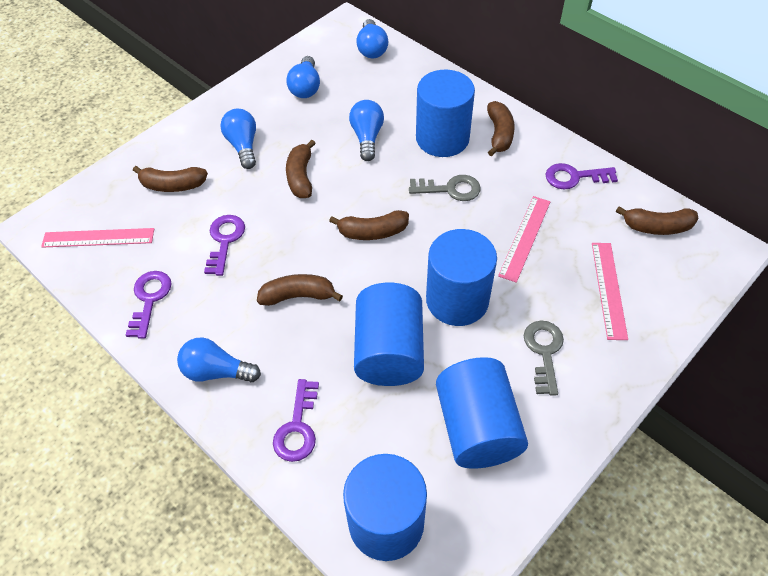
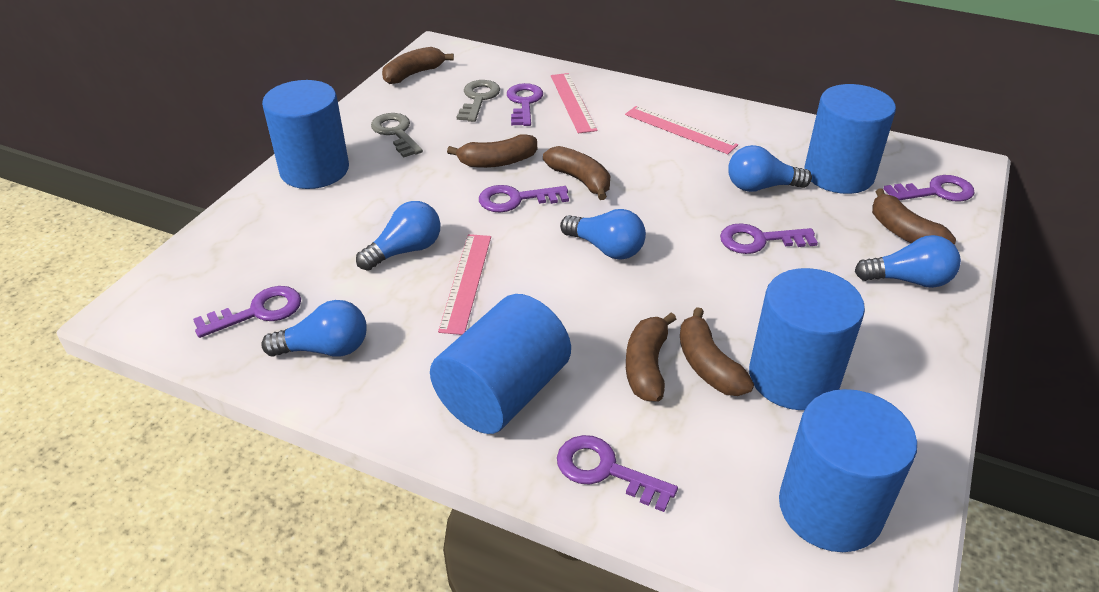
purple key: 4 -> 6

